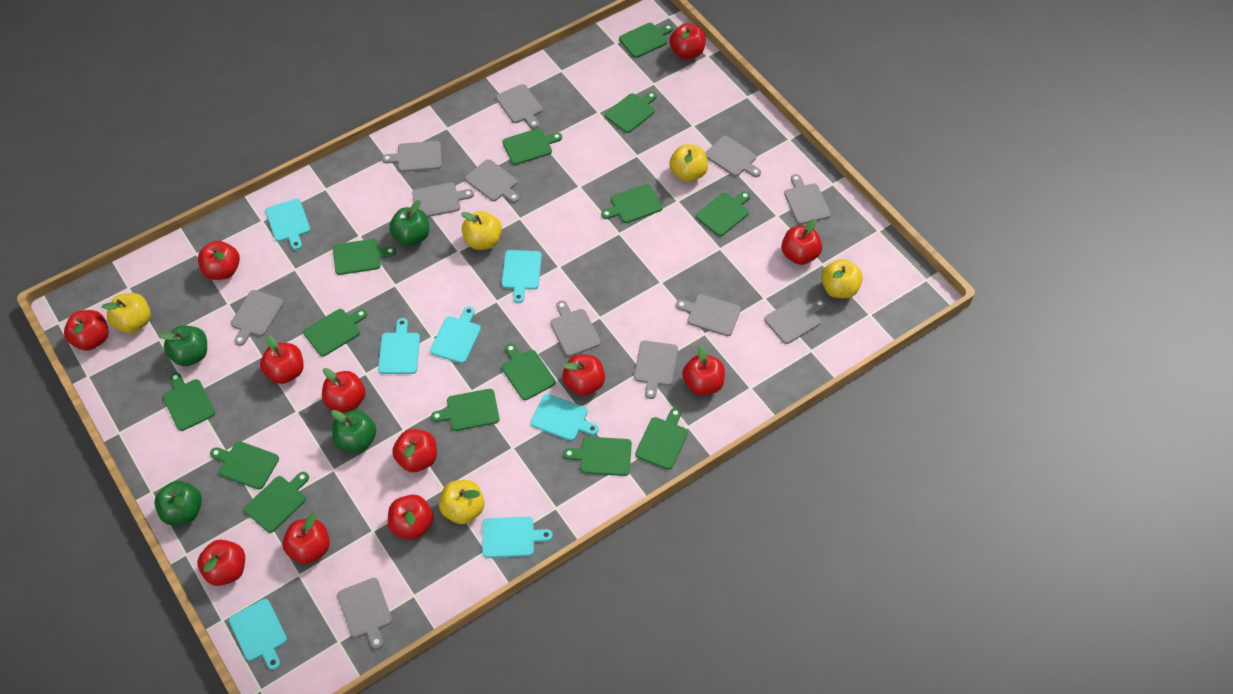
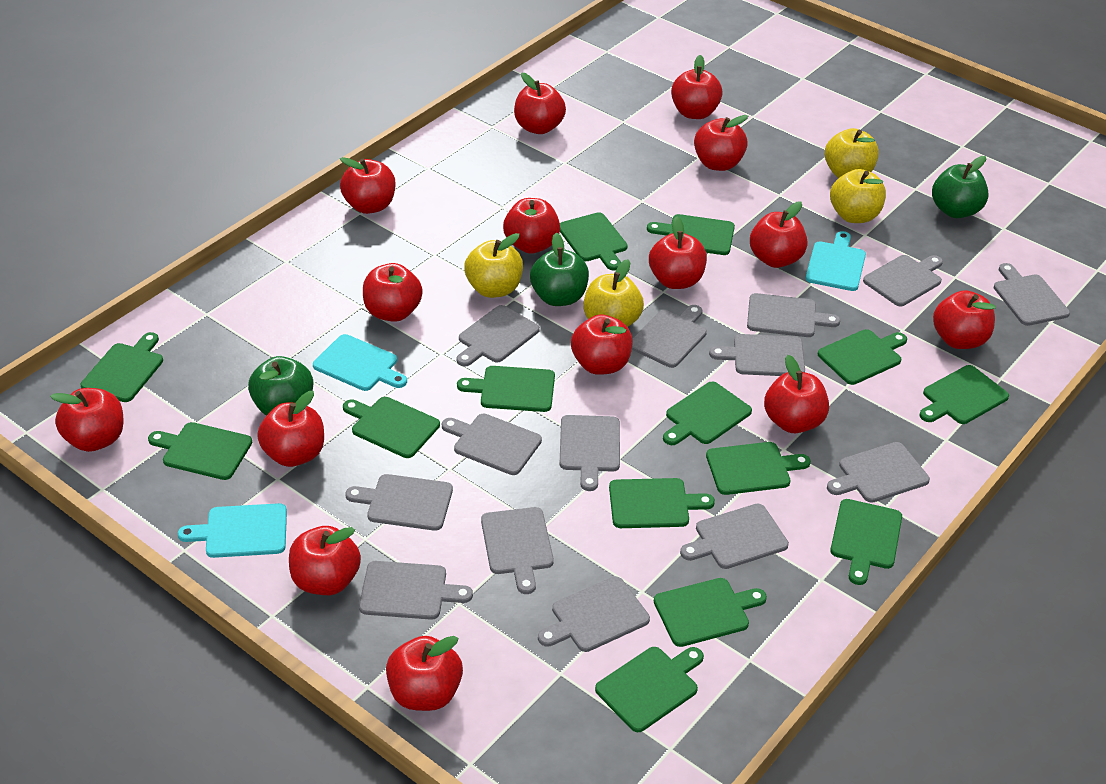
green apple: 4 -> 3
grey cutting board: 12 -> 14
red apple: 12 -> 15
turquoise cutting board: 7 -> 3
yellow apple: 5 -> 4

